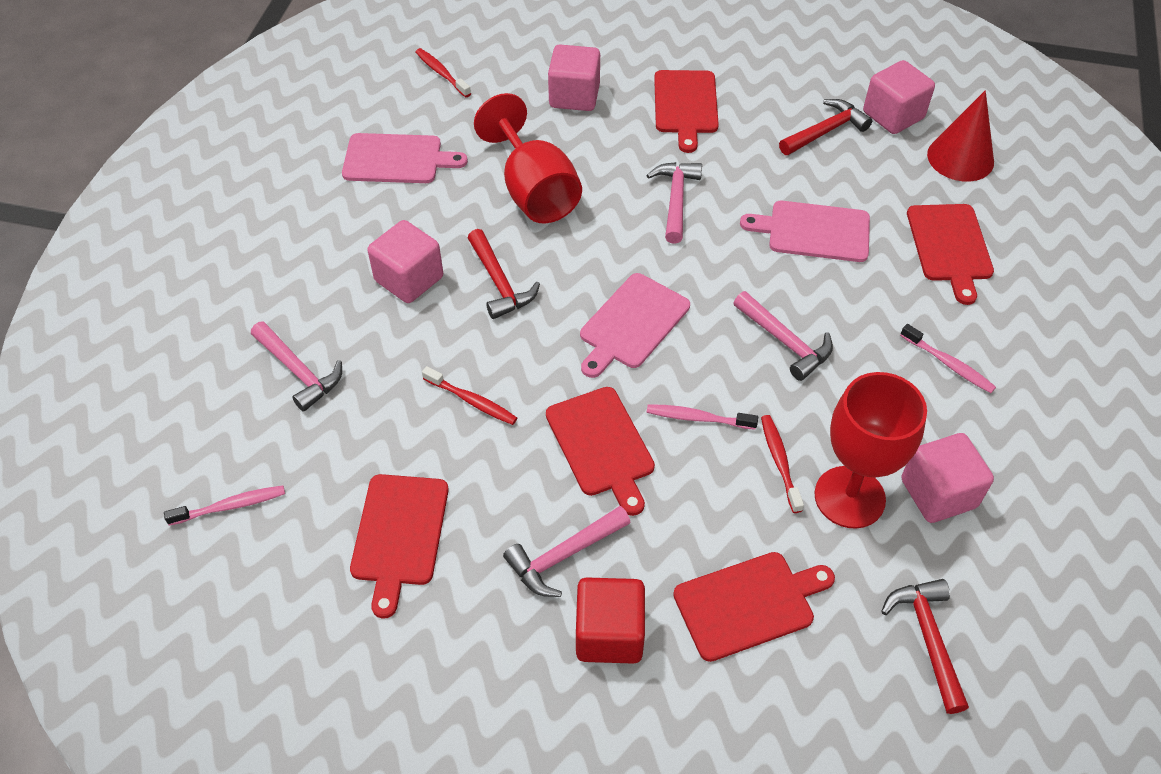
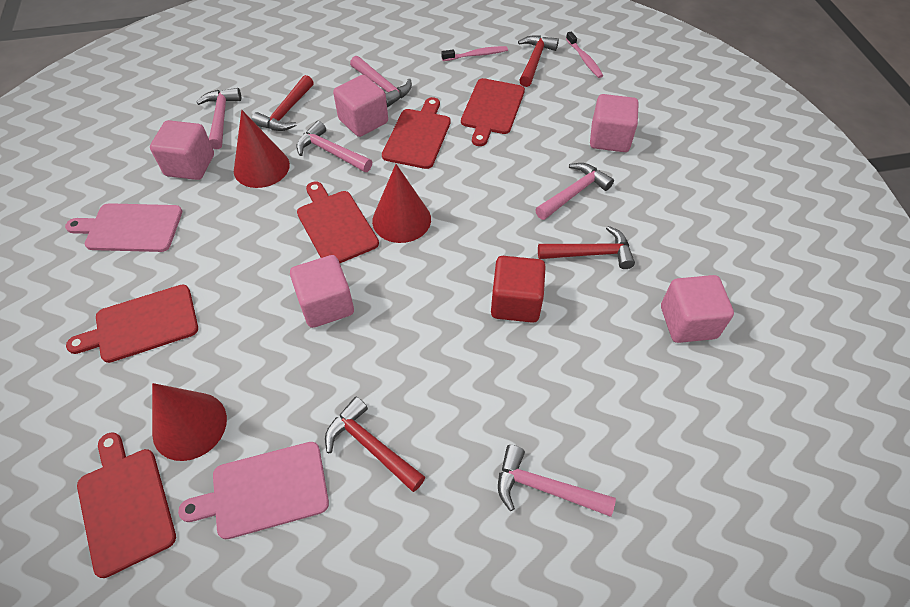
pink cube: 4 -> 5
pink cutting board: 3 -> 2
pink hammer: 4 -> 5
pink toothbrush: 3 -> 2
red cone: 1 -> 3
red goblet: 2 -> 0
red hammer: 3 -> 4
red toothbrush: 3 -> 0

